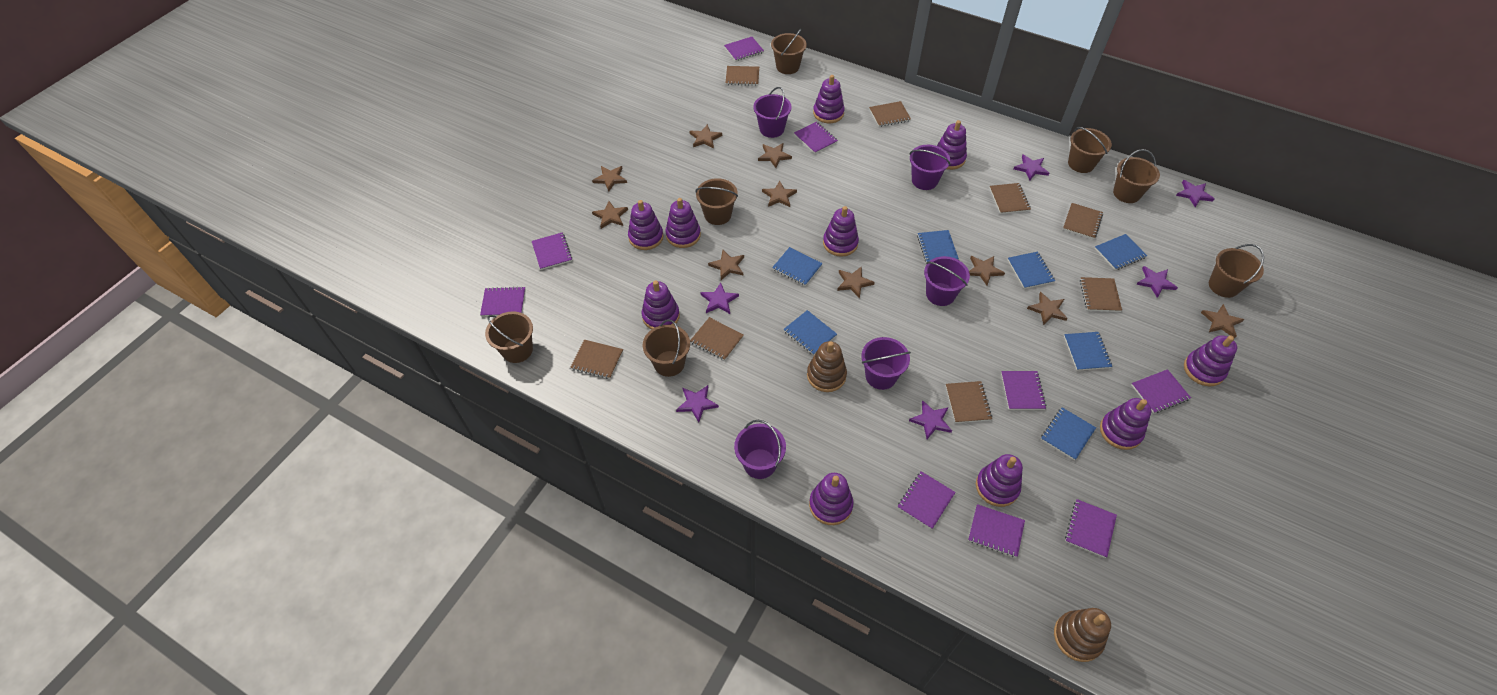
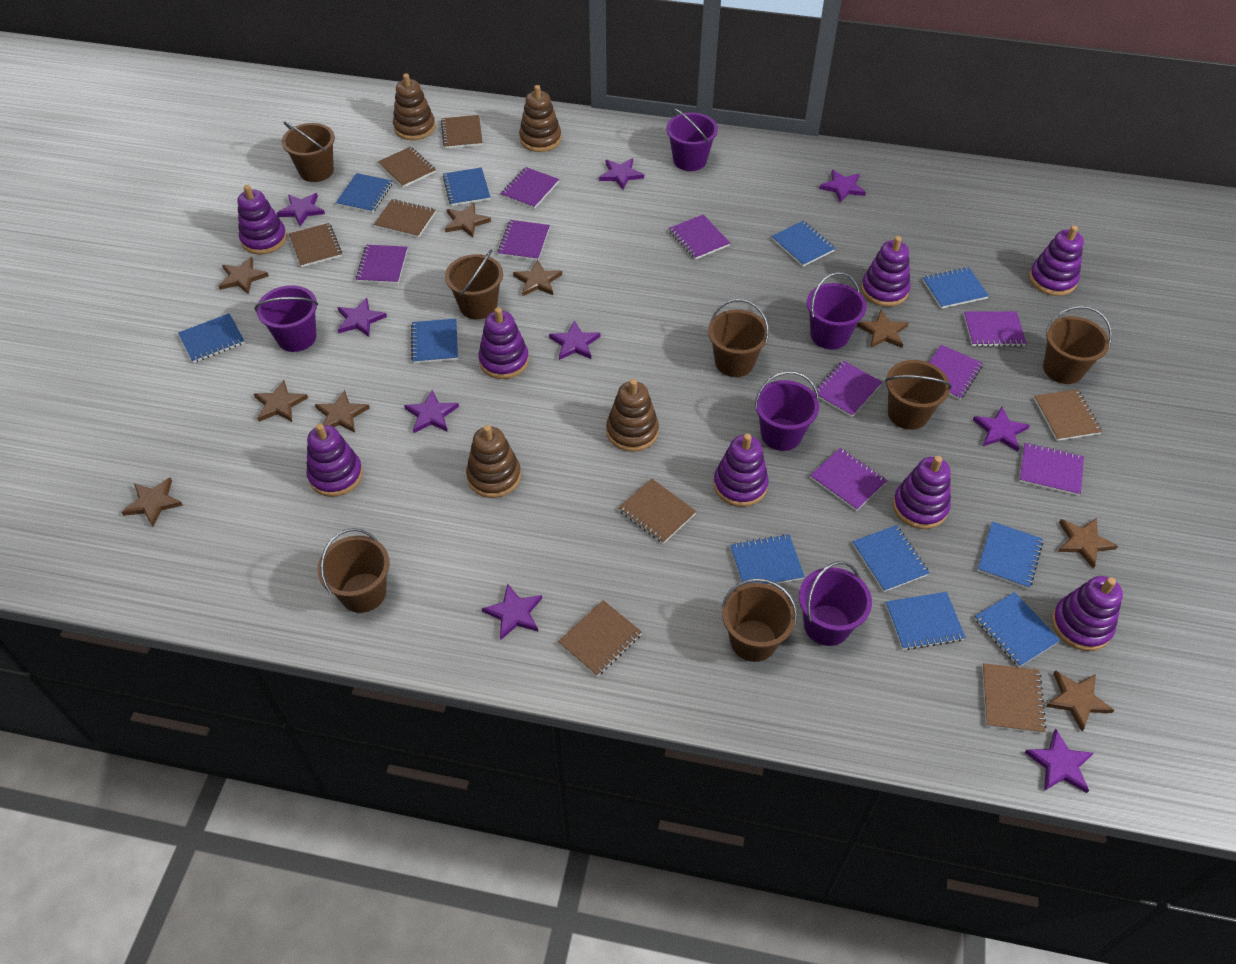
blue notebook: 7 -> 11
brown stacking toy: 2 -> 4
brown star: 10 -> 9
purple stacking toy: 10 -> 8
purple star: 6 -> 9

